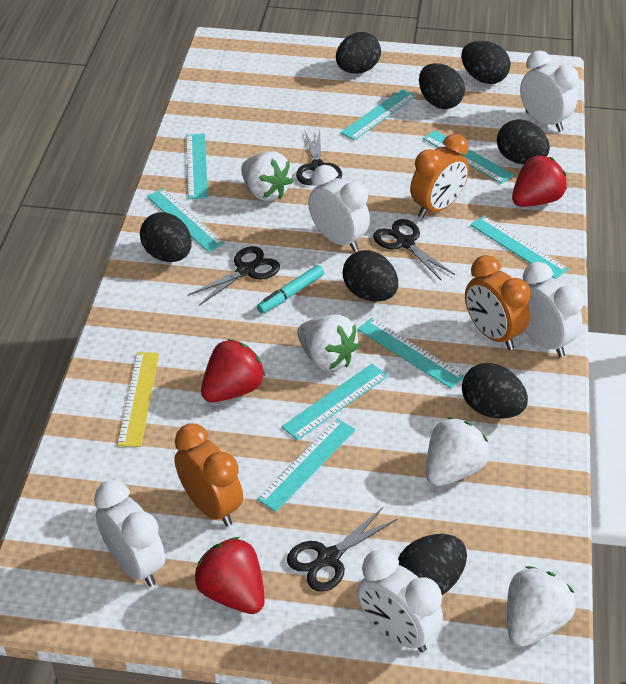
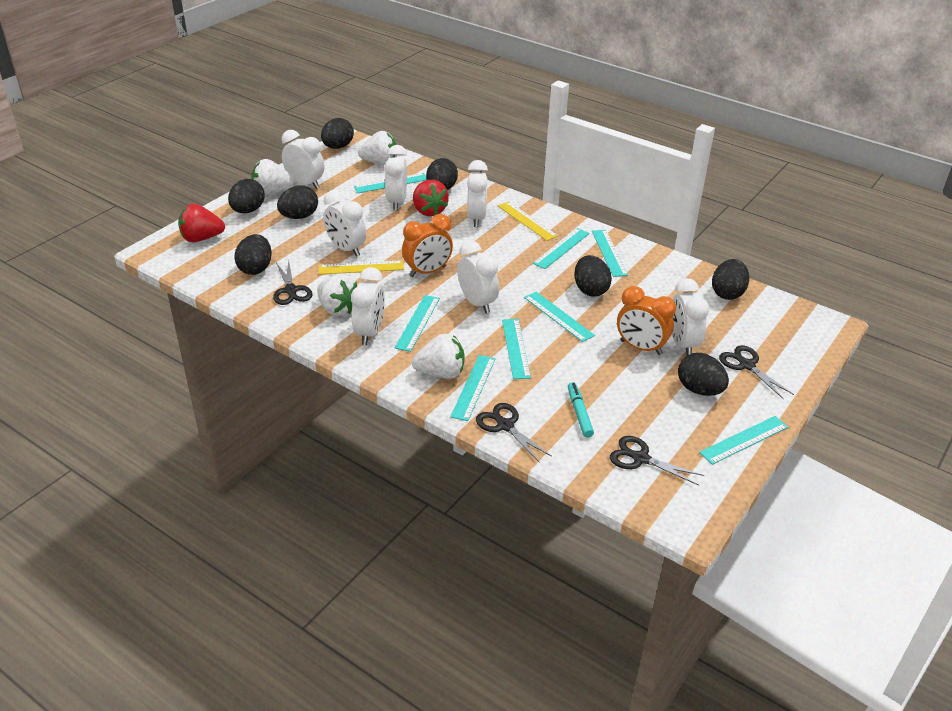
orange clock: 3 -> 2
red strawberry: 3 -> 2
white clock: 5 -> 7
yellow ruler: 1 -> 2

